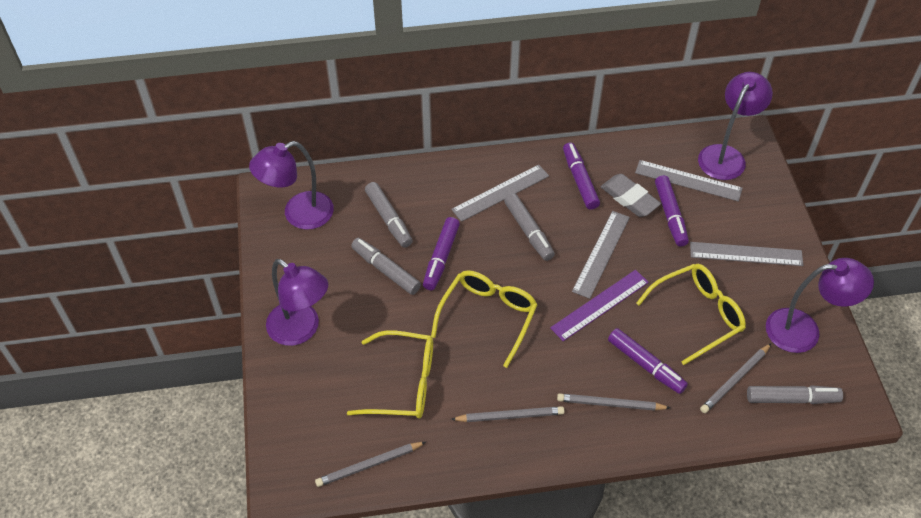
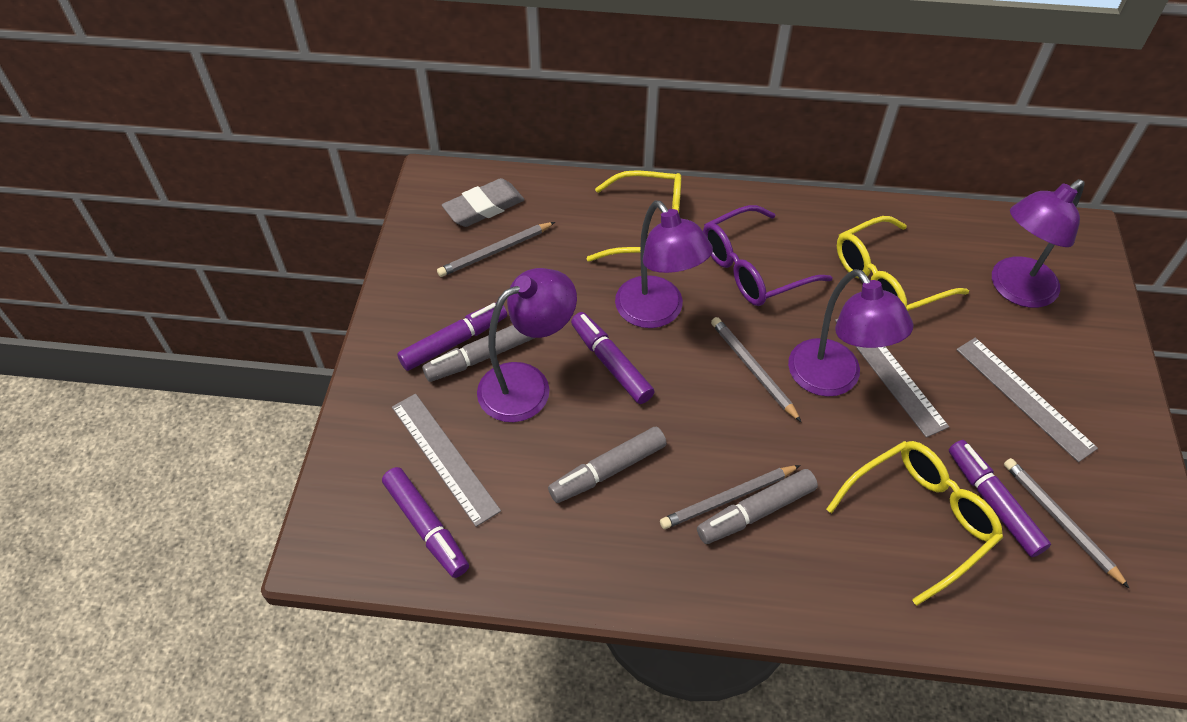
grey marker: 4 -> 3
grey ruler: 4 -> 3
purple glasses: 0 -> 1
purple ruler: 1 -> 0

